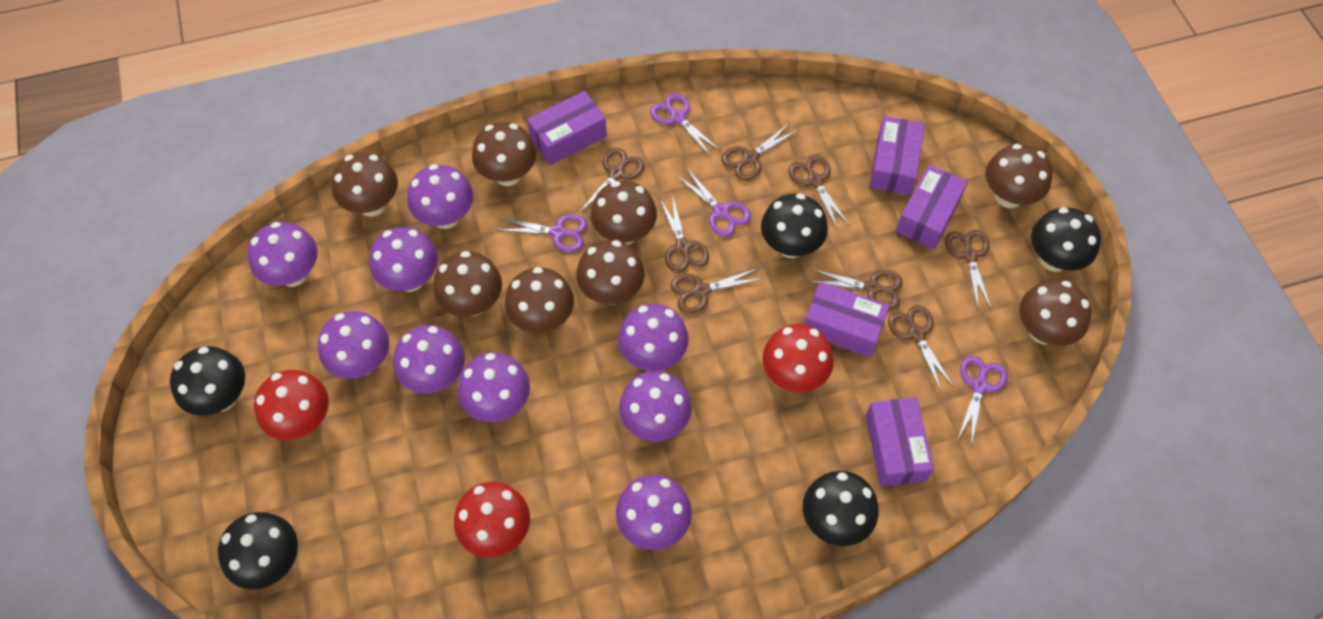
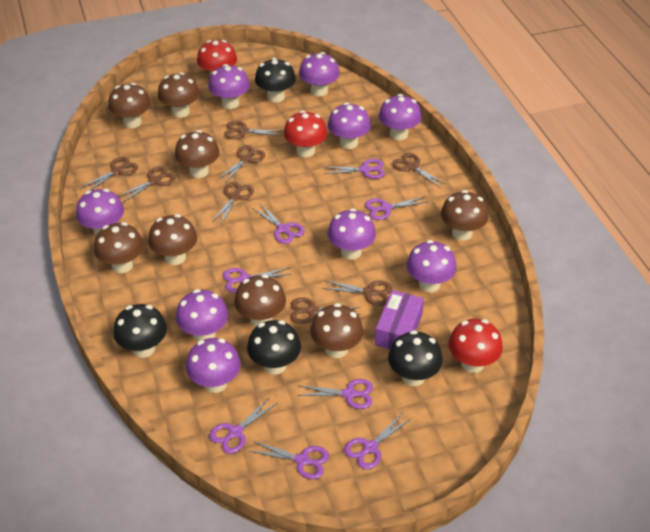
black mushroom: 5 -> 4
purple box: 5 -> 1
purple scissors: 4 -> 8

